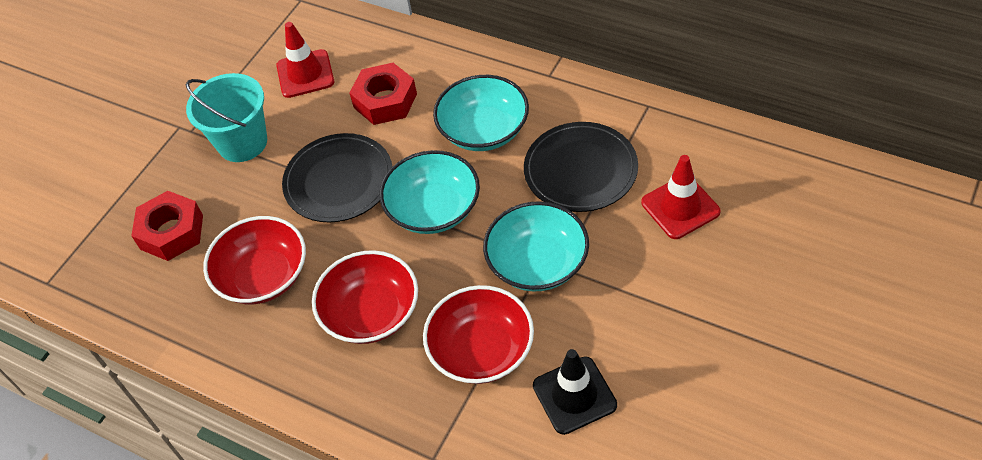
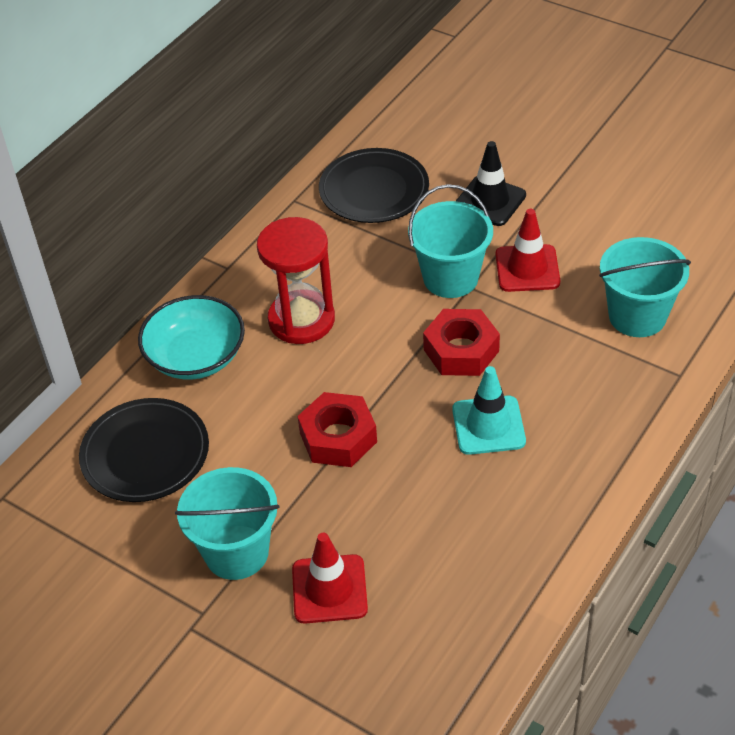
red bowl: 3 -> 0
red hourglass: 0 -> 1
turquoise bowl: 3 -> 1
turquoise bucket: 1 -> 3
turquoise traffic cone: 0 -> 1

